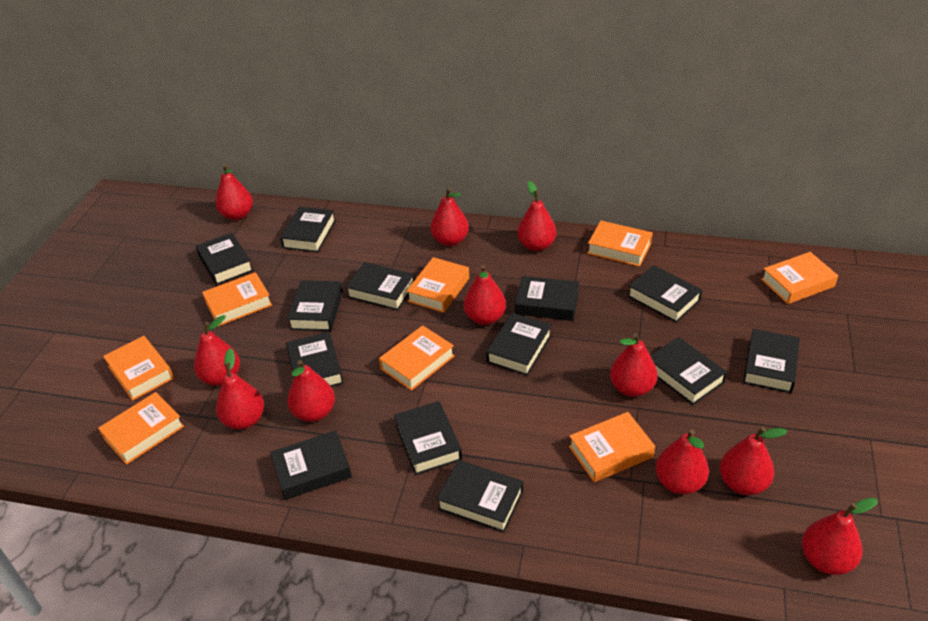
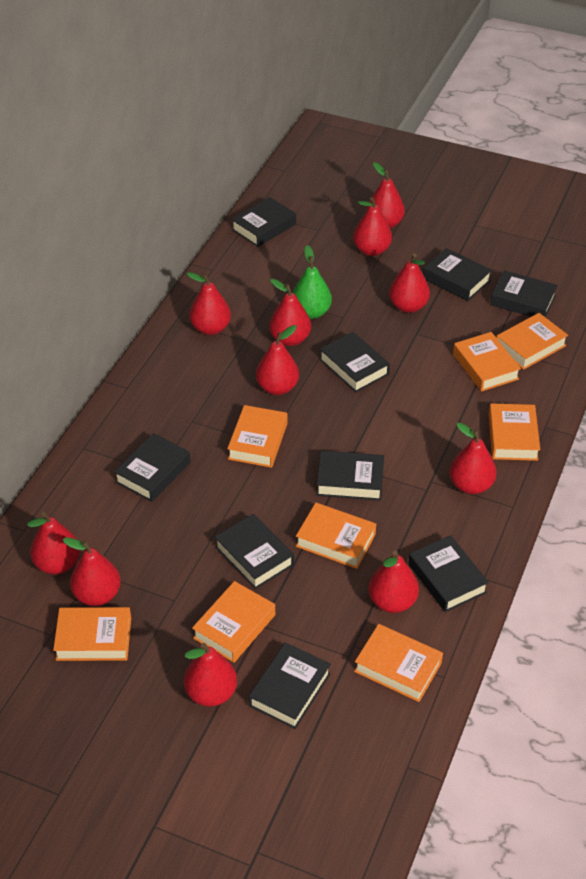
black book: 13 -> 9
green pear: 0 -> 1

